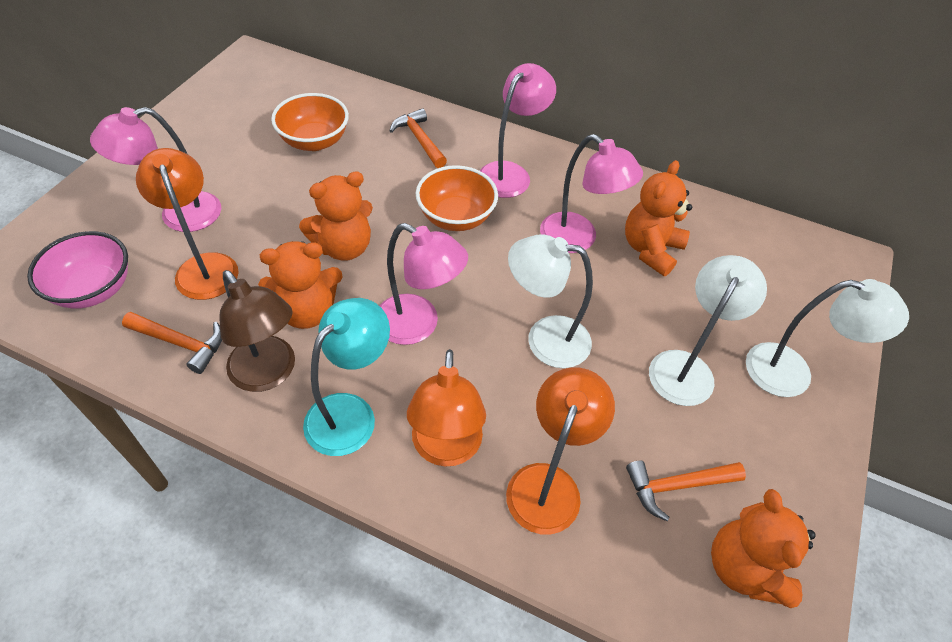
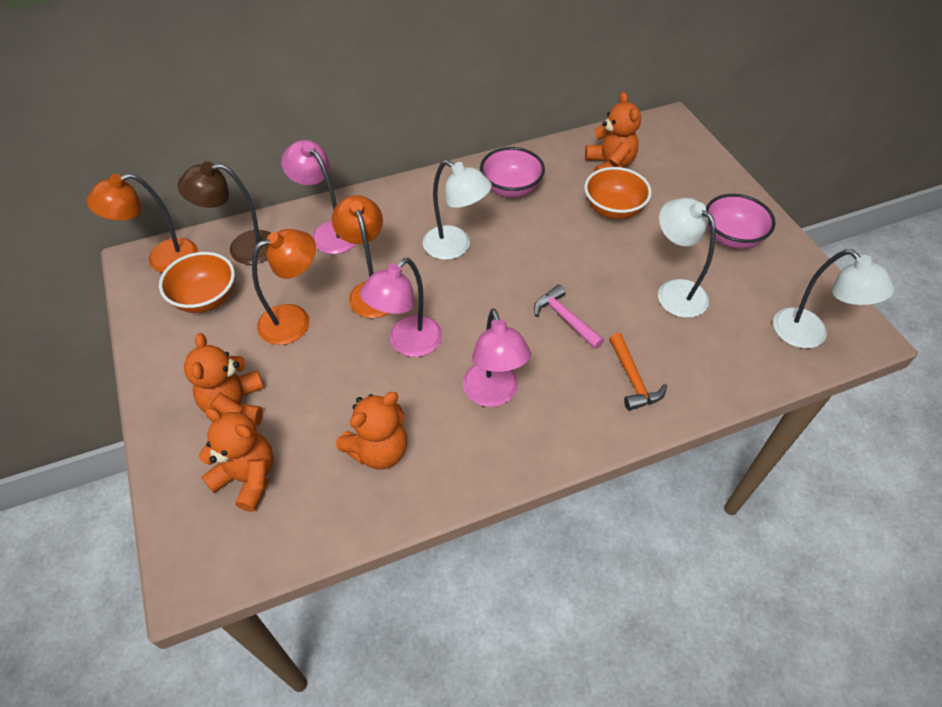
orange hammer: 3 -> 1
pink bowl: 1 -> 2
pink hammer: 0 -> 1
pink lamp: 4 -> 3
turquoise lamp: 1 -> 0

